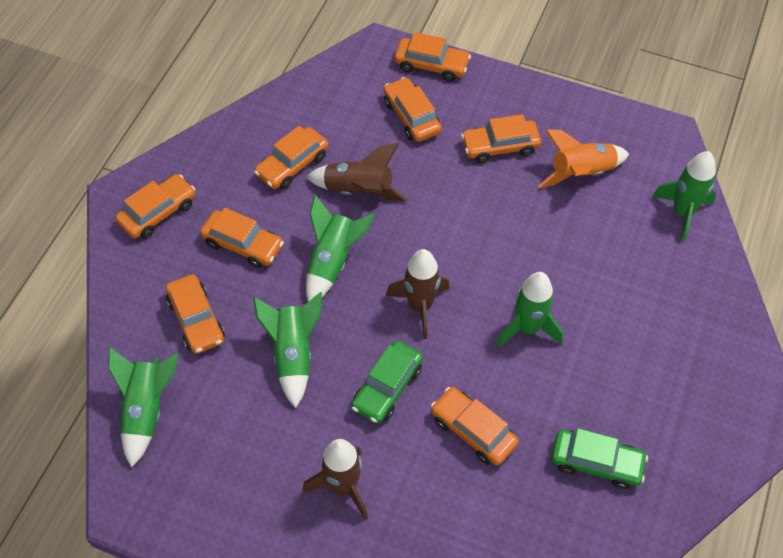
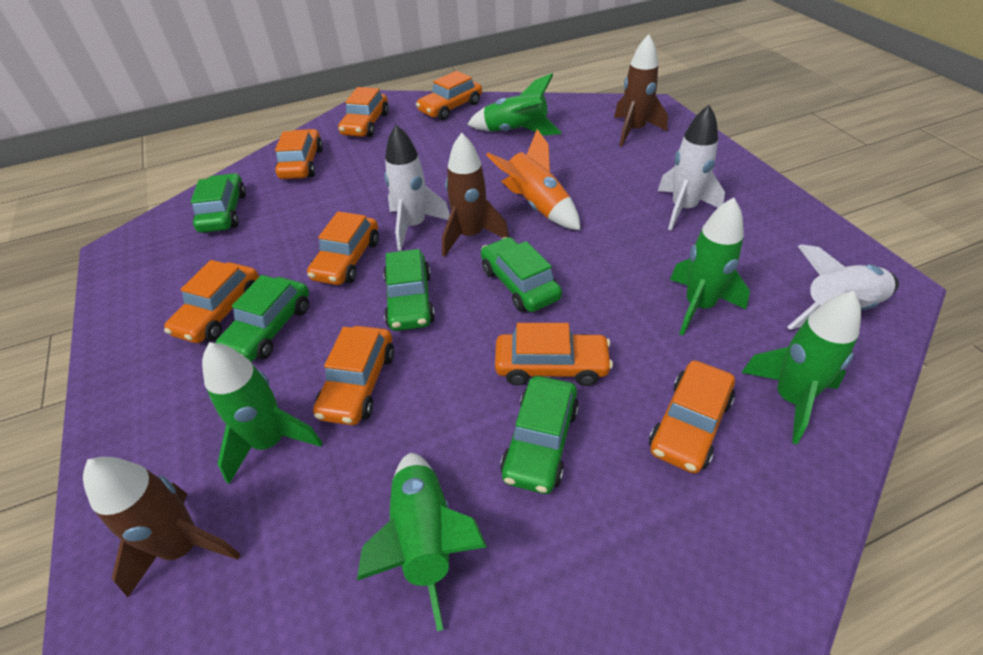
green car: 2 -> 5
white rocket: 0 -> 3

